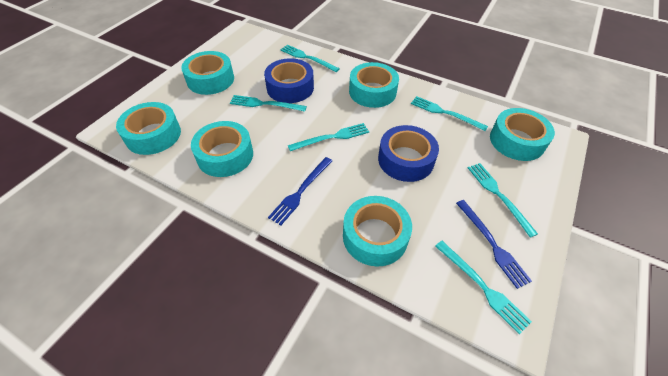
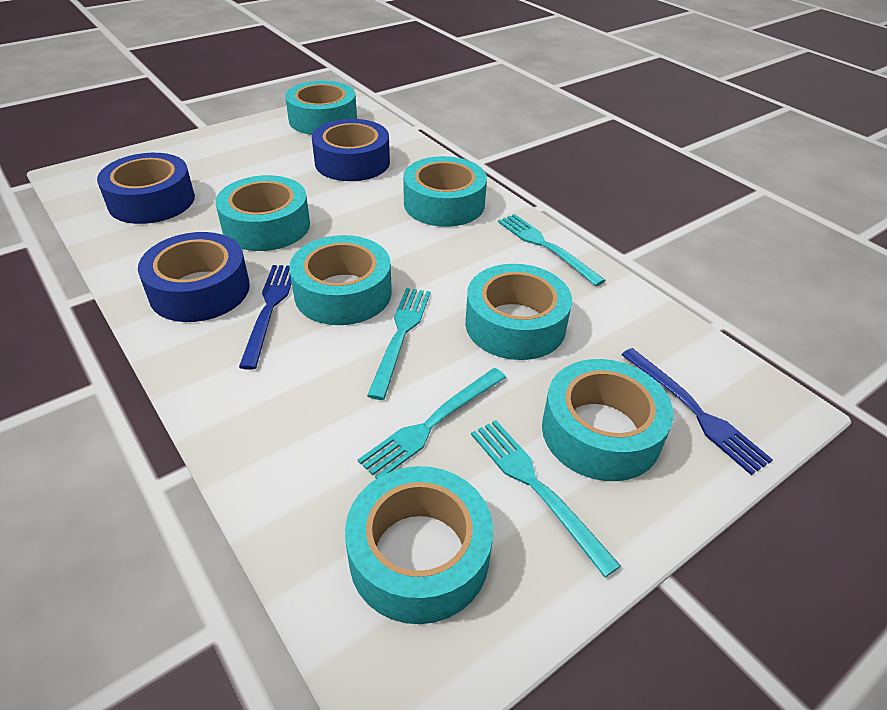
blue tape: 2 -> 3
turquoise fork: 6 -> 4
turquoise tape: 6 -> 7

